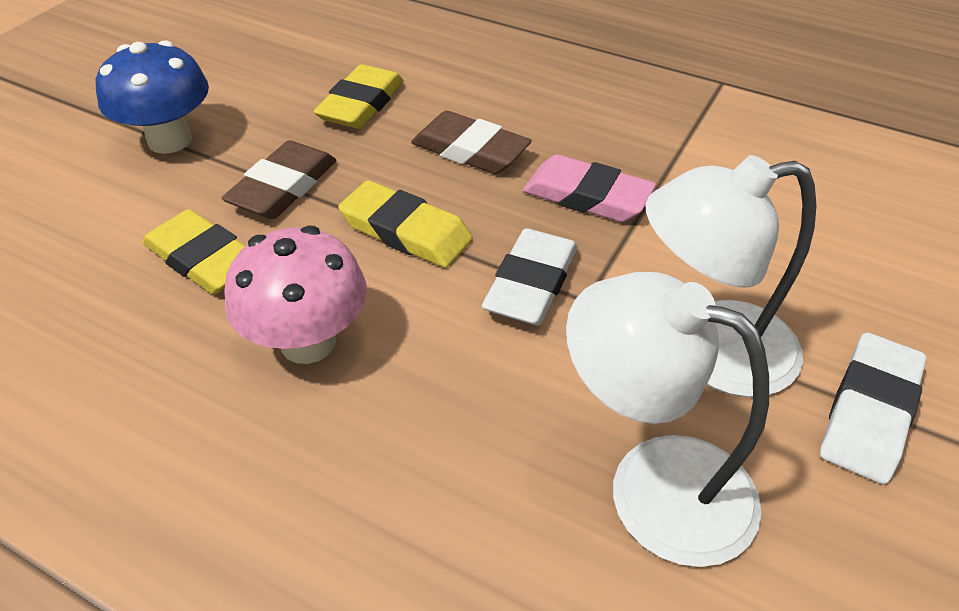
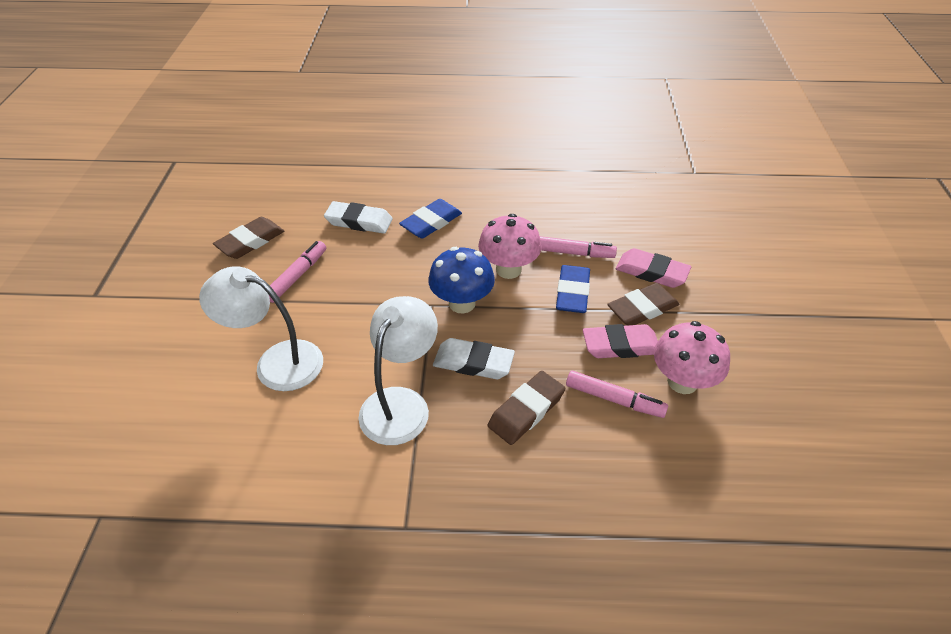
blue eraser: 0 -> 2
brown eraser: 2 -> 3
pink eraser: 1 -> 2
pink marker: 0 -> 3
pink mushroom: 1 -> 2
yellow eraser: 3 -> 0

